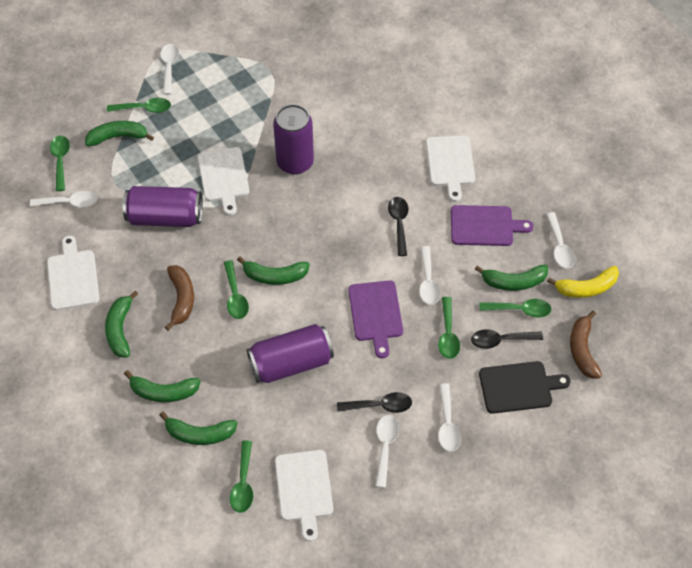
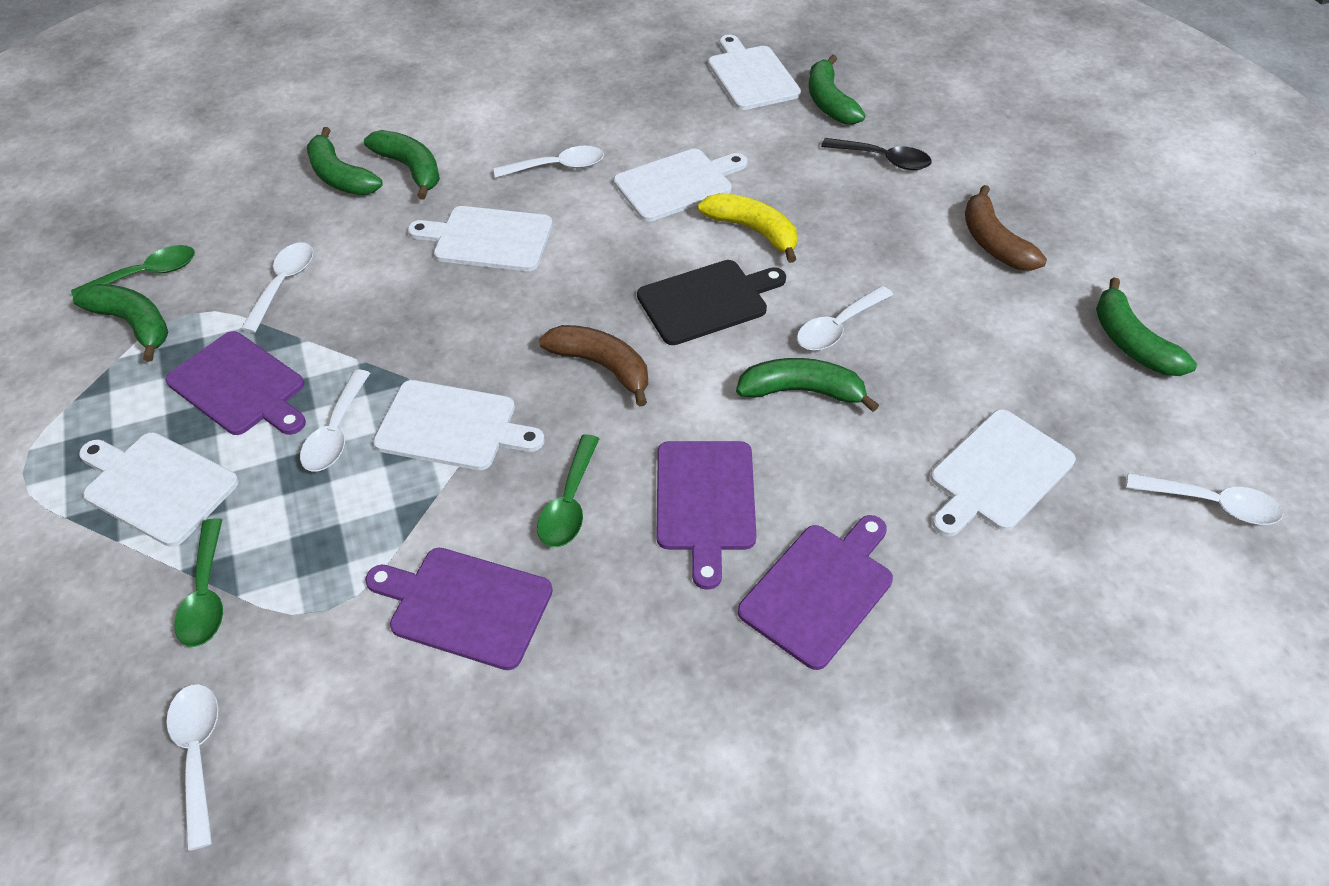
black spoon: 3 -> 1
green spoon: 6 -> 3
purple can: 3 -> 0
purple cutting board: 2 -> 4
white cutting board: 4 -> 6

